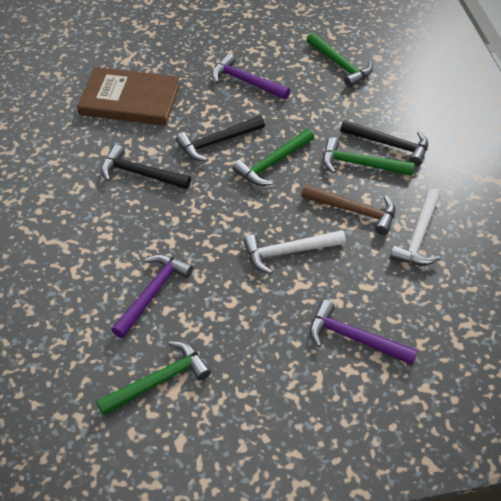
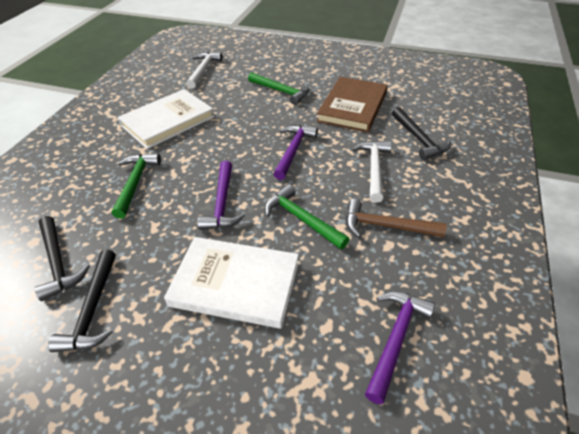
green hammer: 4 -> 3
white book: 0 -> 2

